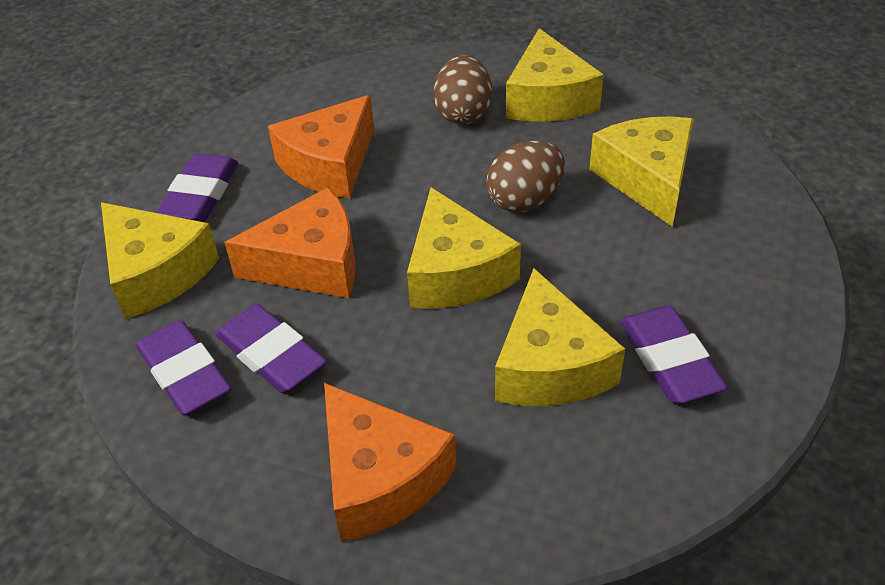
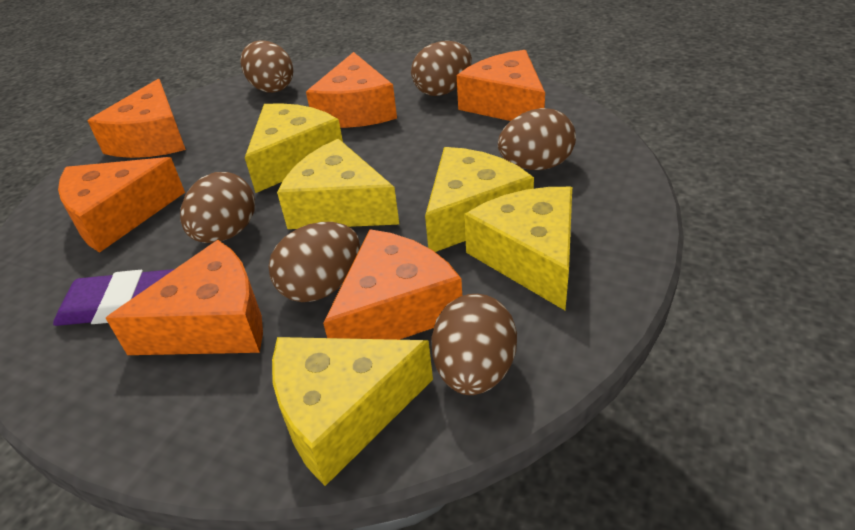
brown egg: 2 -> 6
orange cheese: 3 -> 6
purple eraser: 4 -> 1

